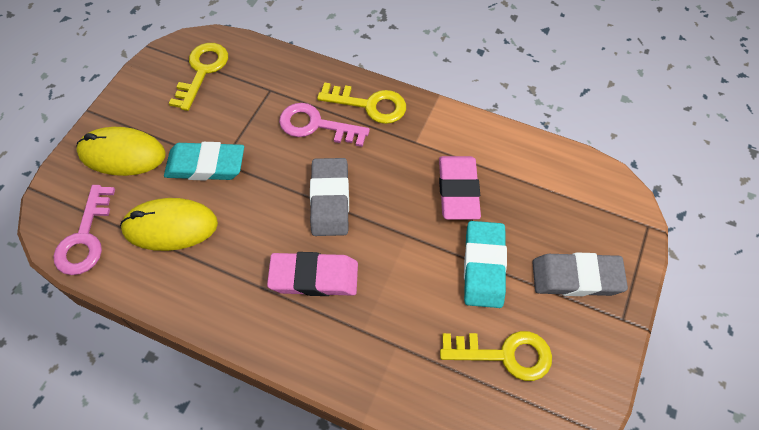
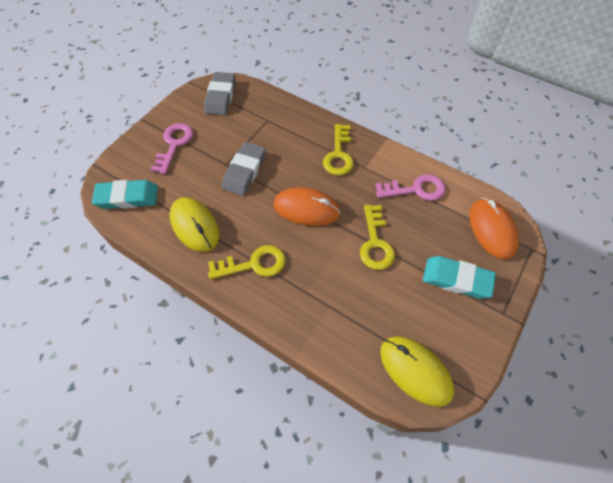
orange mouse: 0 -> 2
pink eraser: 2 -> 0

